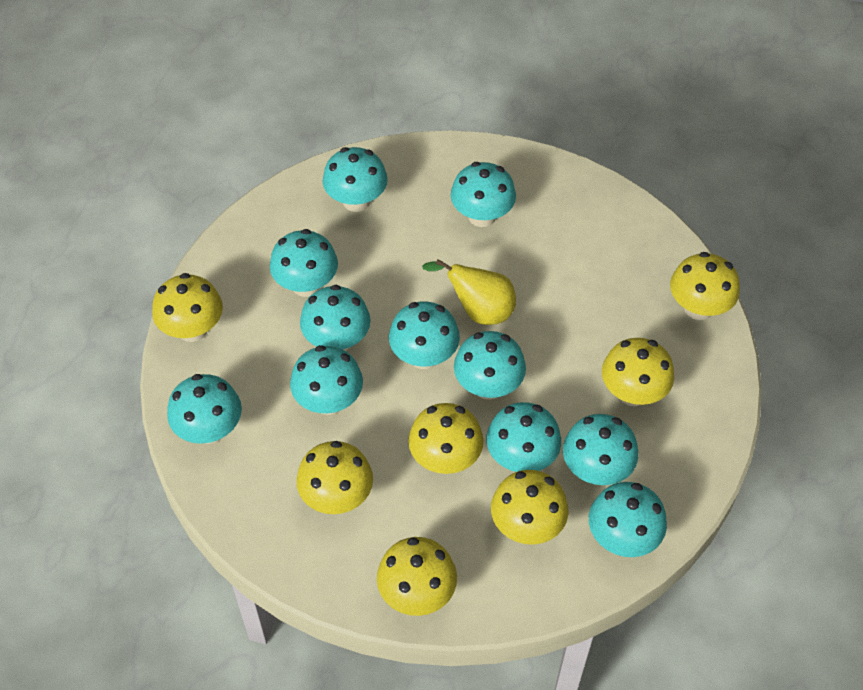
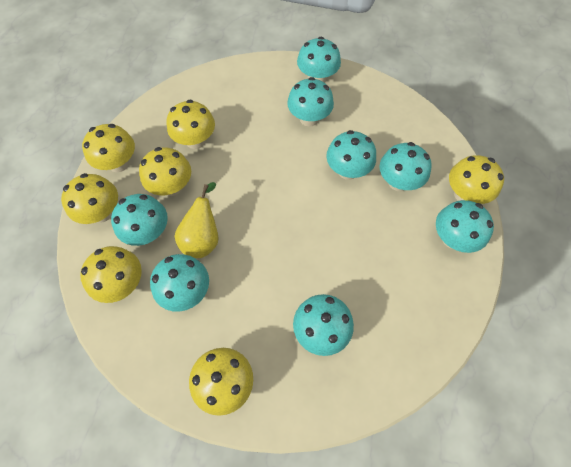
turquoise mushroom: 11 -> 8

